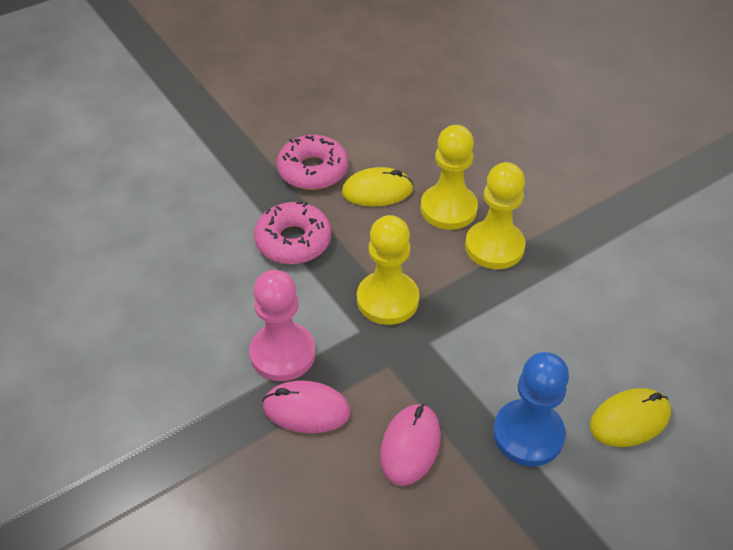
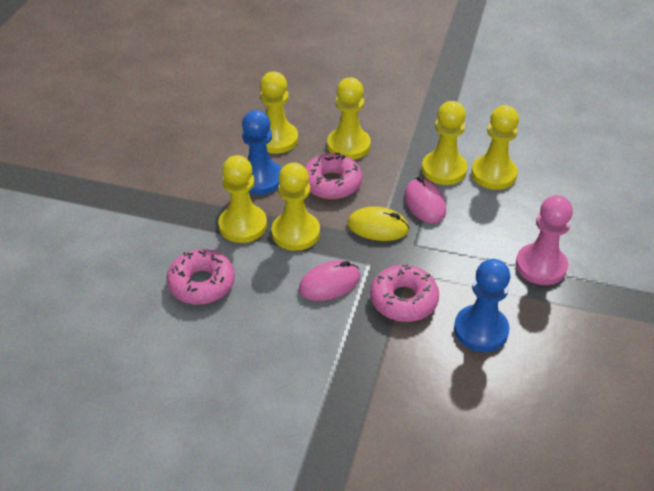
blue pawn: 1 -> 2
pink donut: 2 -> 3
yellow mouse: 2 -> 1
yellow pawn: 3 -> 6

